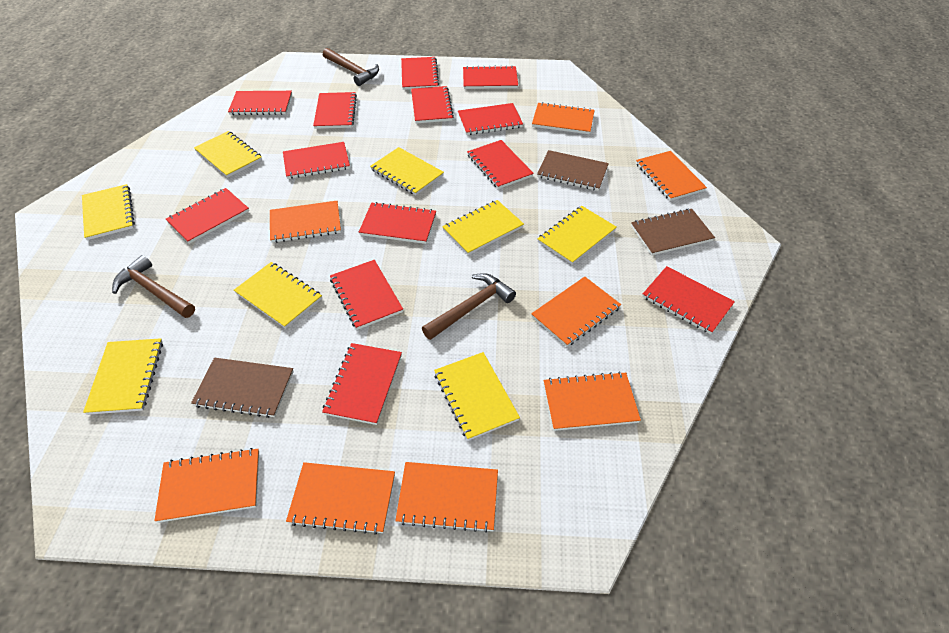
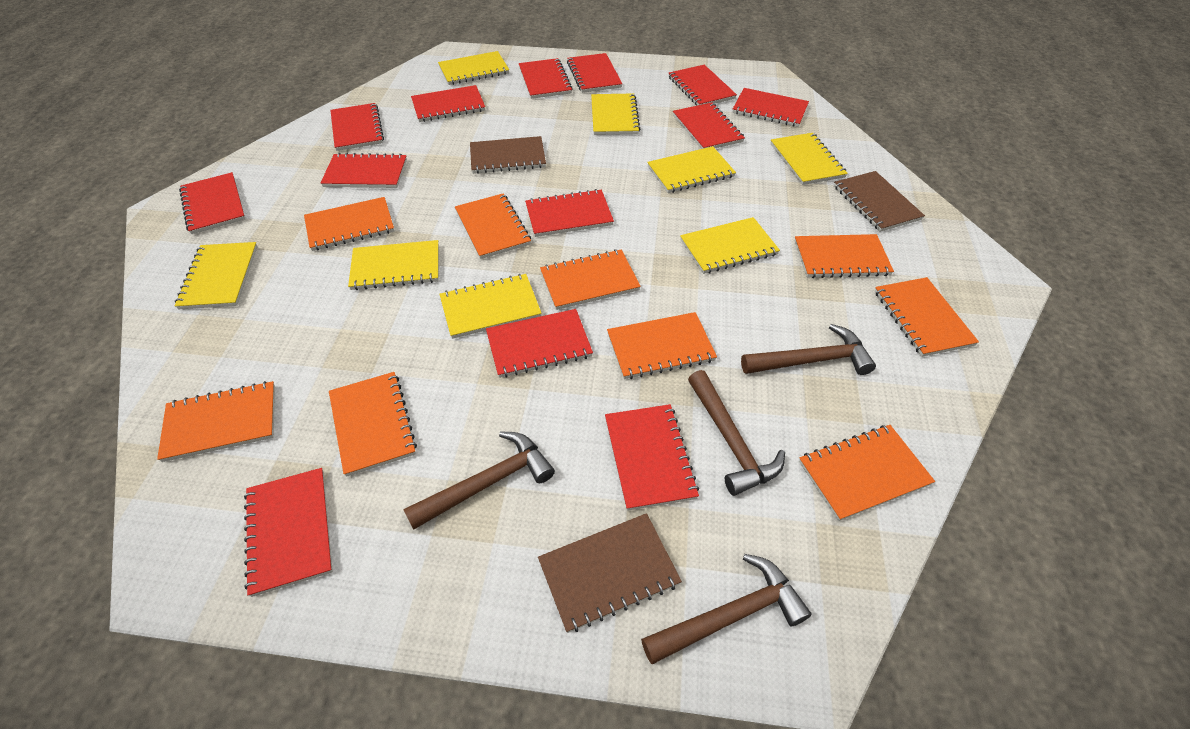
brown hammer: 3 -> 4
orange notebook: 8 -> 9

